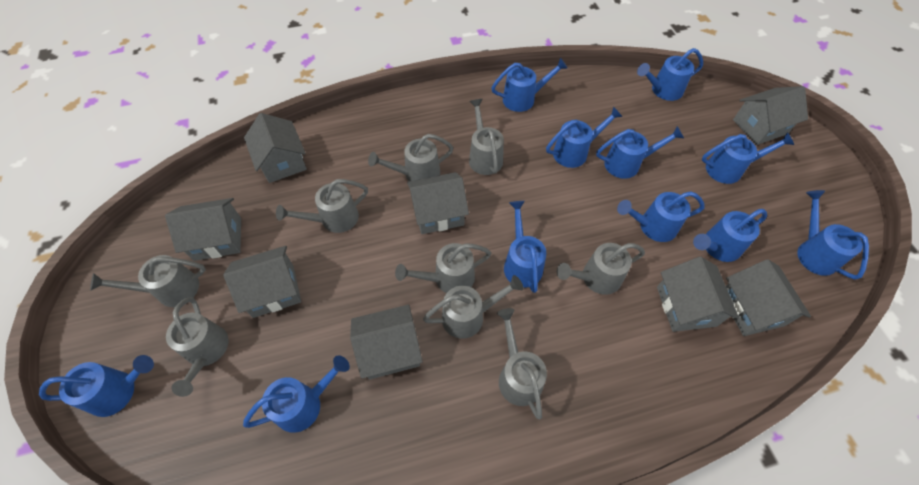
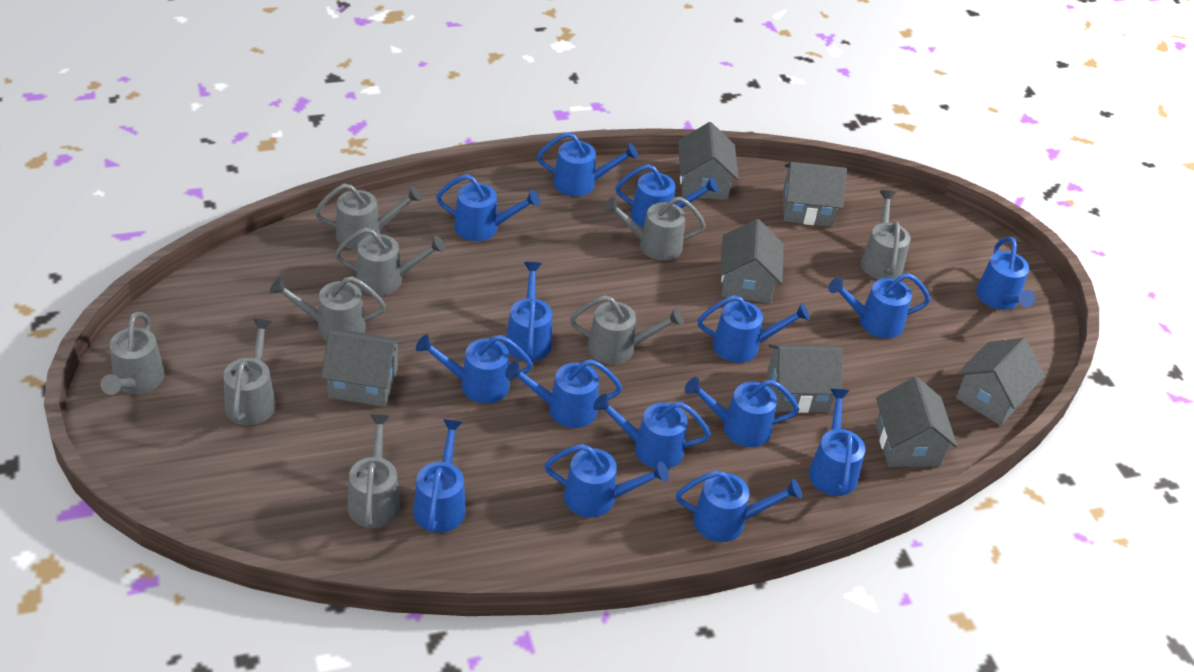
blue watering can: 11 -> 15
grey house: 8 -> 7

